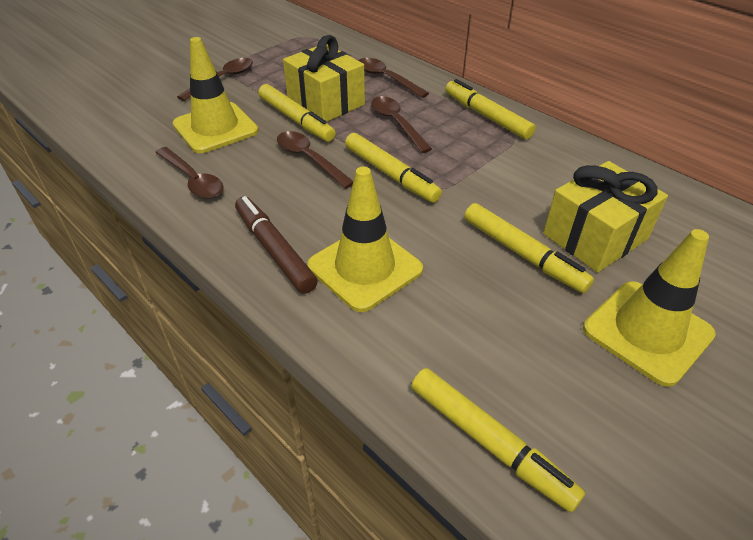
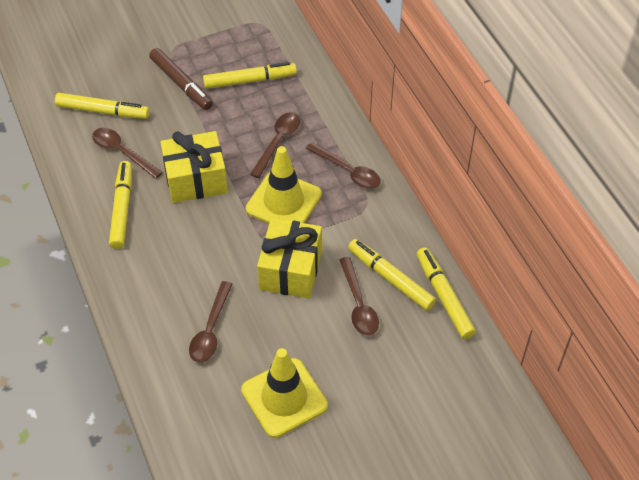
yellow traffic cone: 3 -> 2

